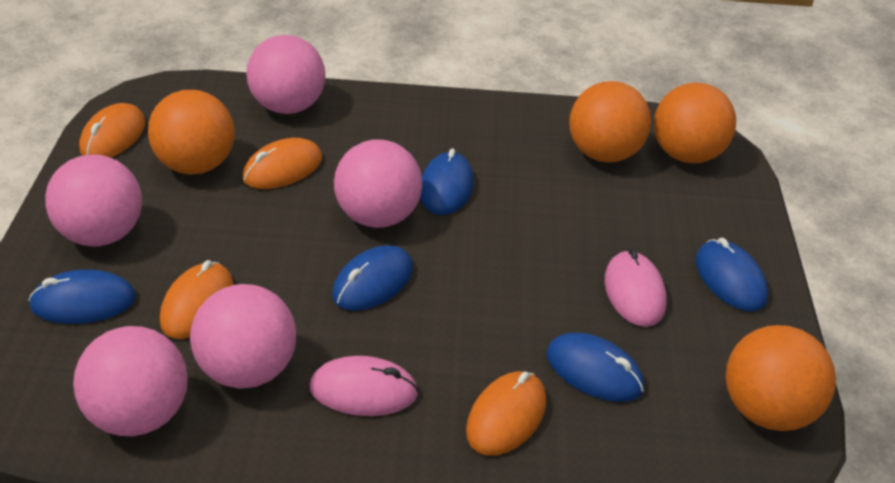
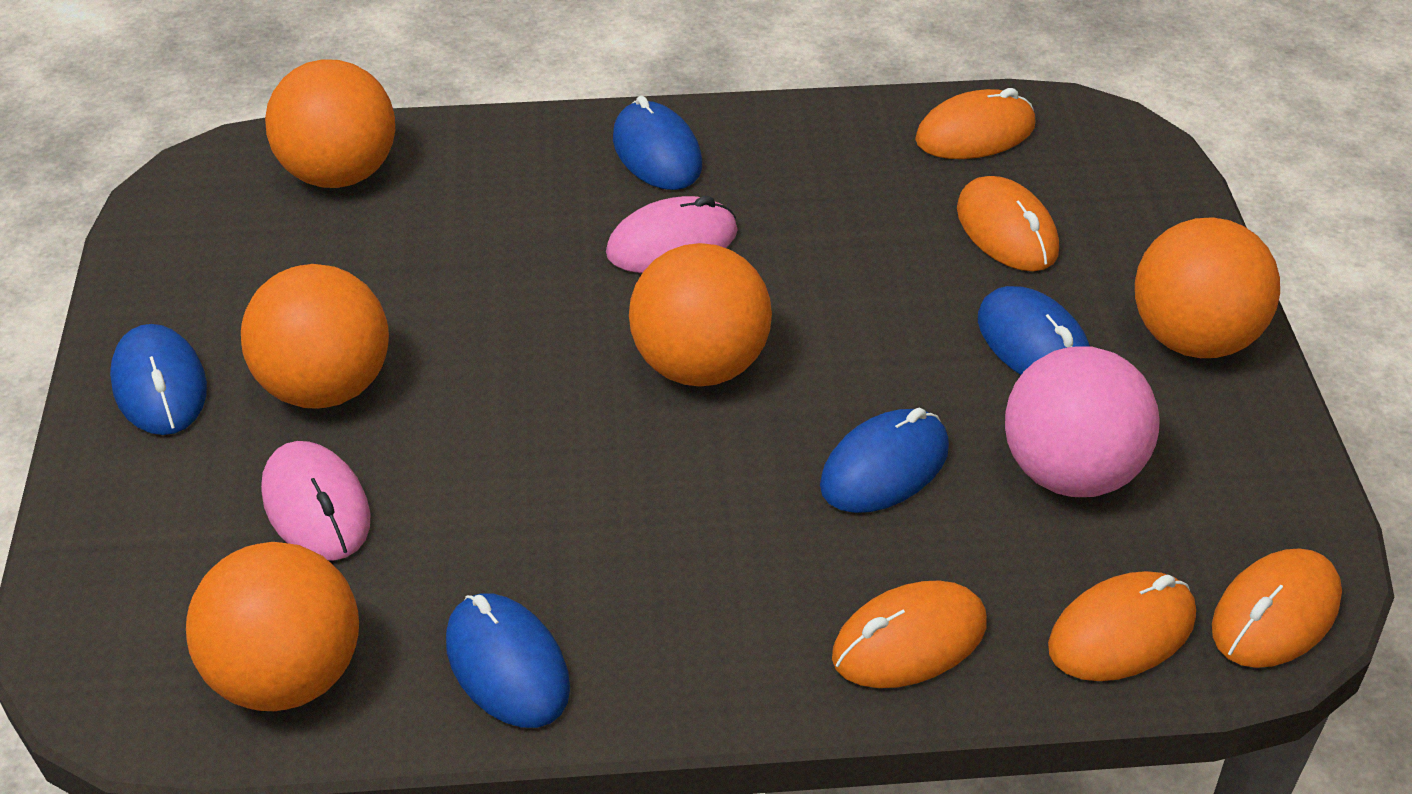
orange ball: 4 -> 5
orange mouse: 4 -> 5
pink ball: 5 -> 1

